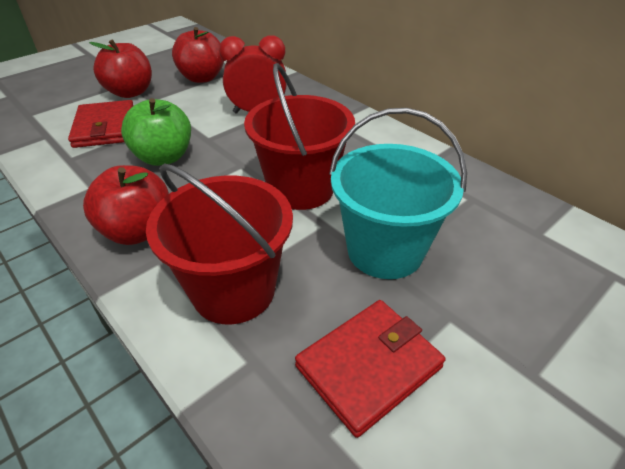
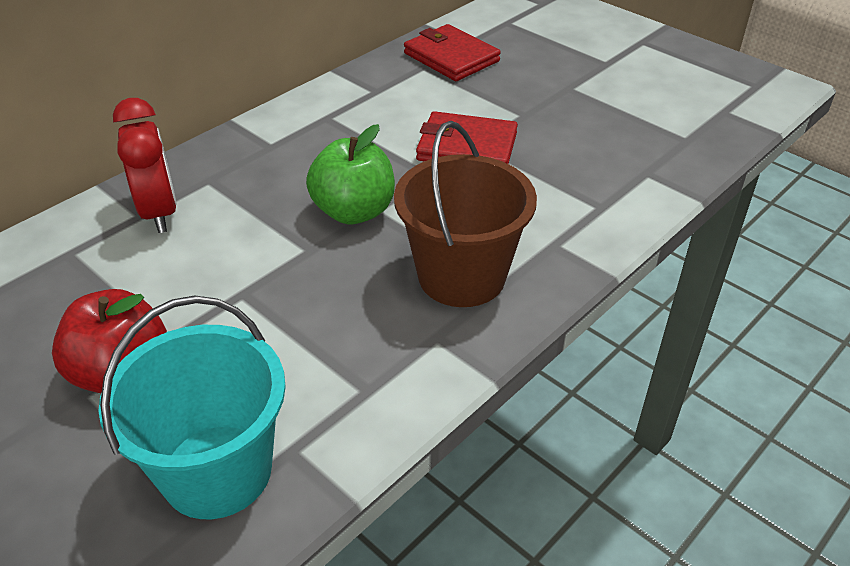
brown bucket: 0 -> 1
red apple: 3 -> 1
red bucket: 2 -> 0

